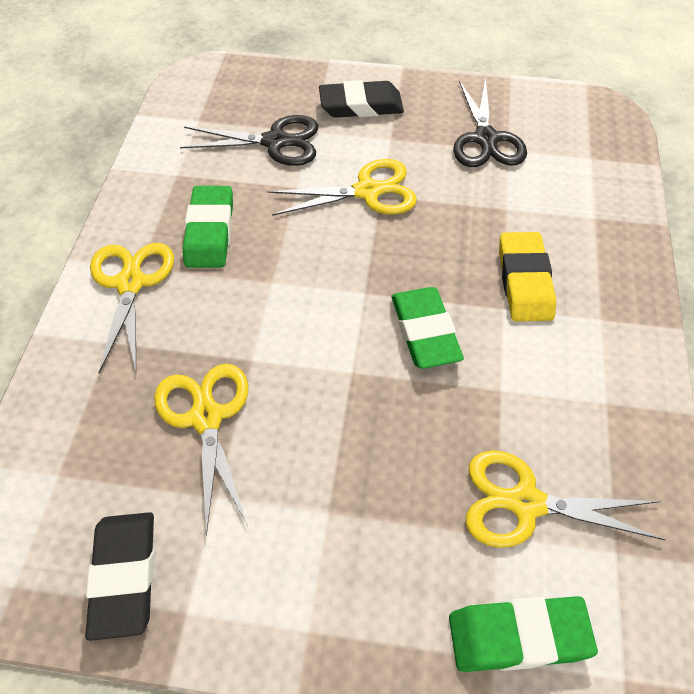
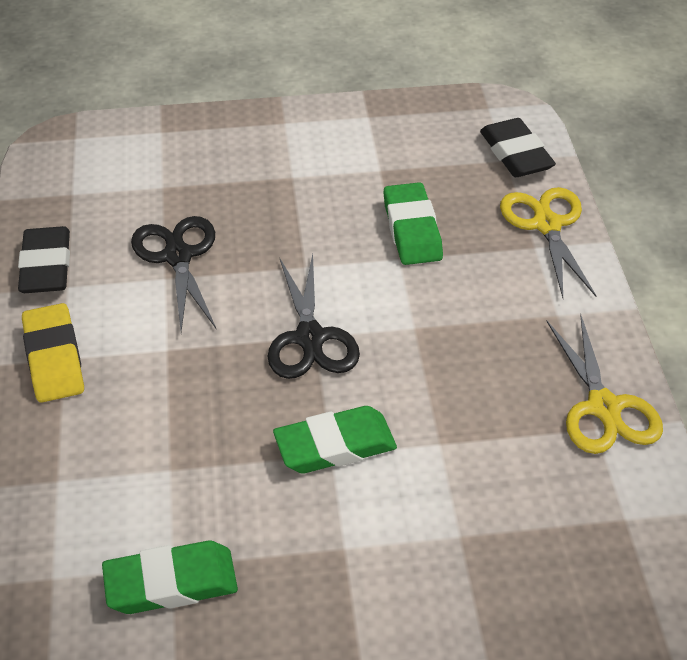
yellow scissors: 4 -> 2

